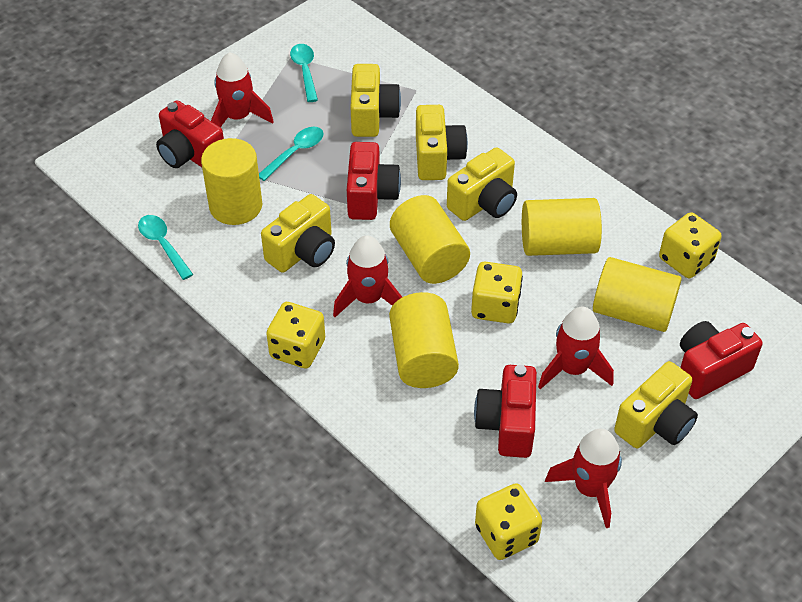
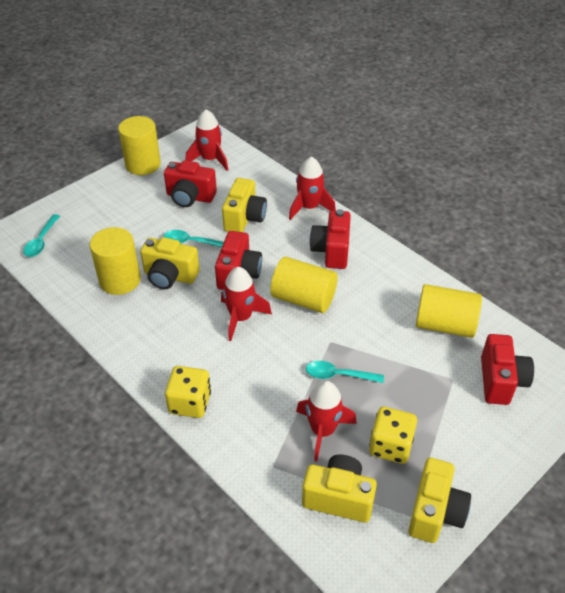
yellow camera: 5 -> 4
yellow cylinder: 5 -> 4
yellow dice: 4 -> 2

